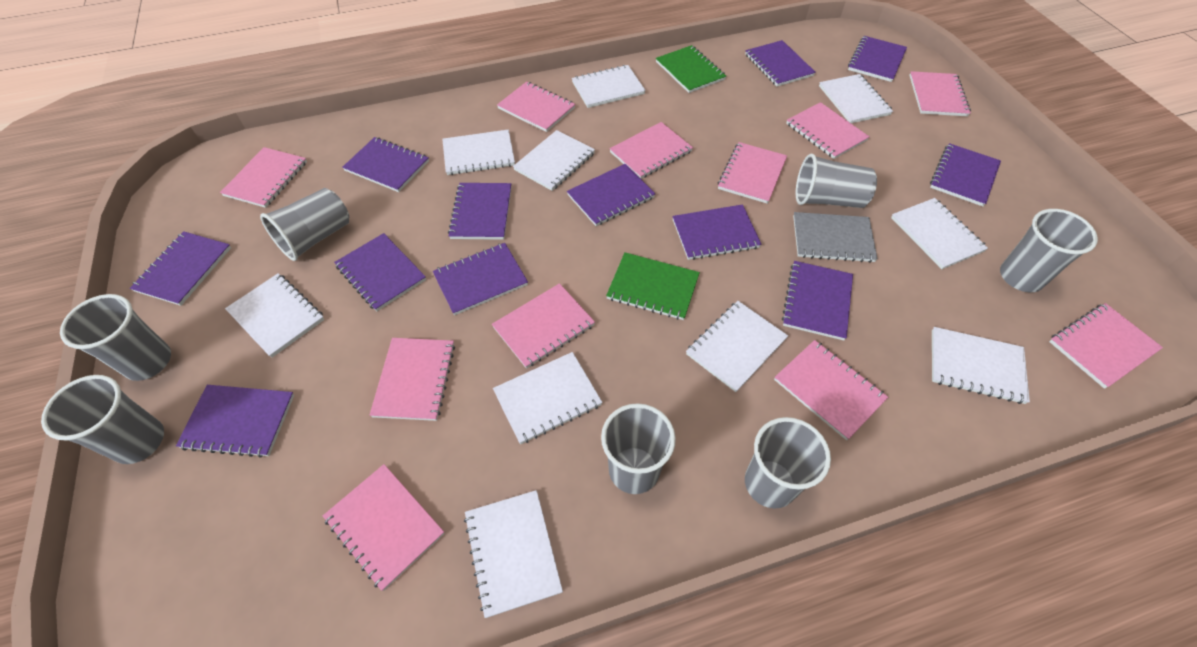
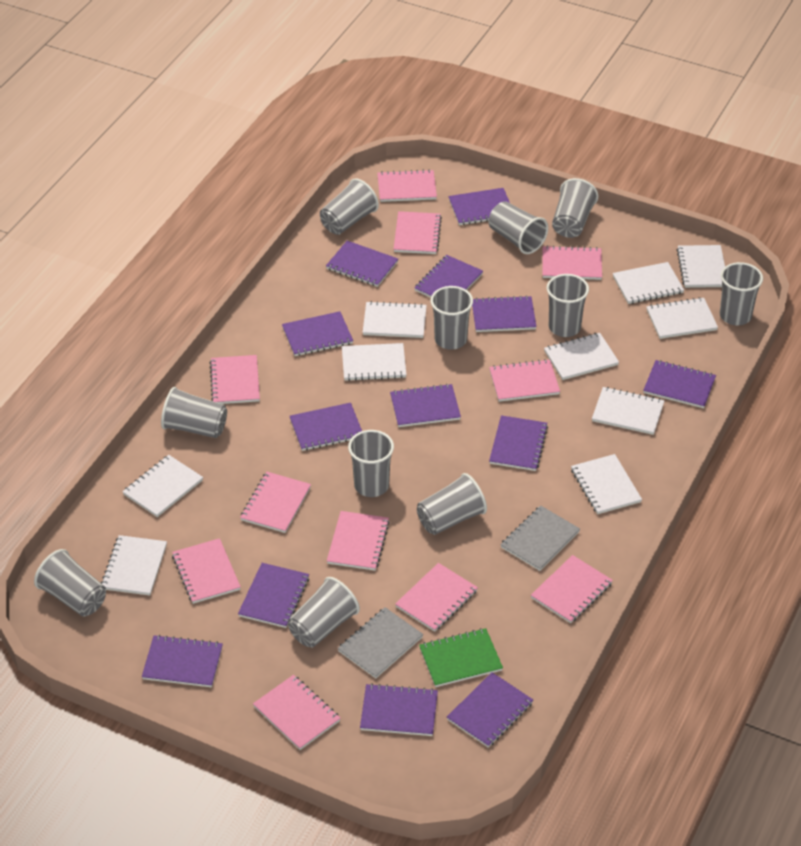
green notebook: 2 -> 1
grey cup: 7 -> 11
grey notebook: 1 -> 2
purple notebook: 12 -> 13

